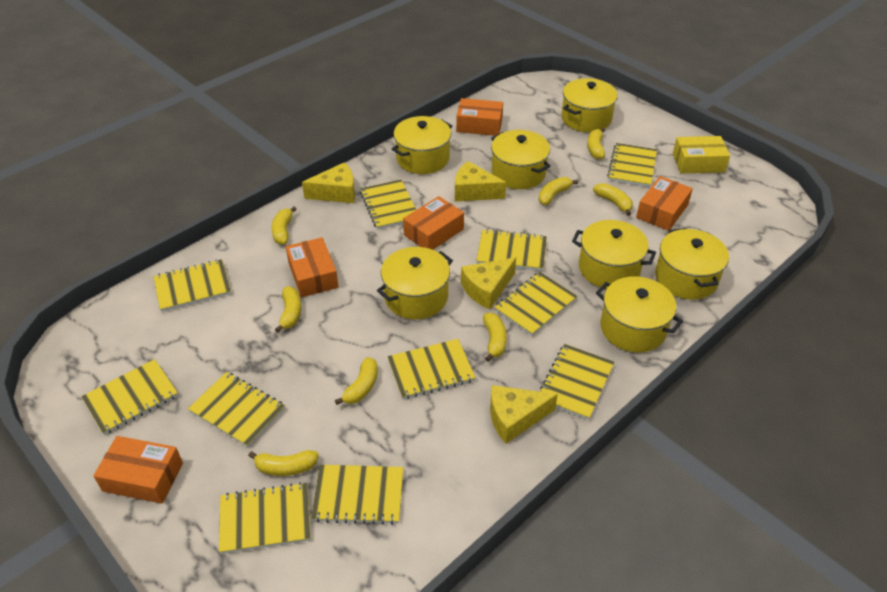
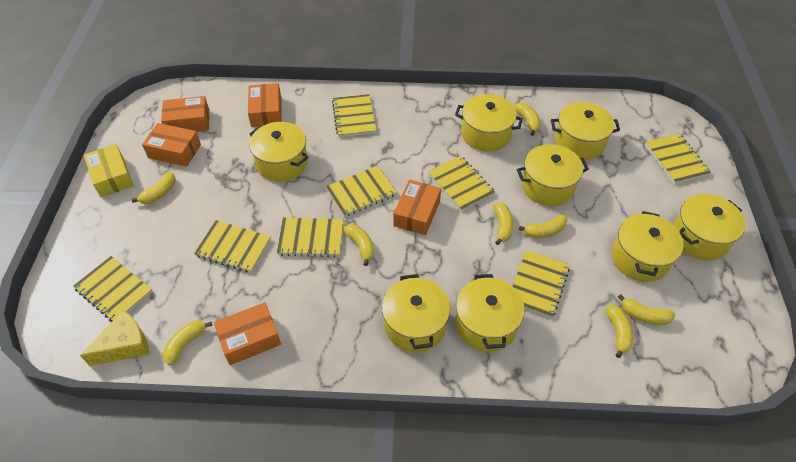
yellow cheese: 4 -> 1
yellow notebook: 11 -> 8
yellow pot: 7 -> 8

